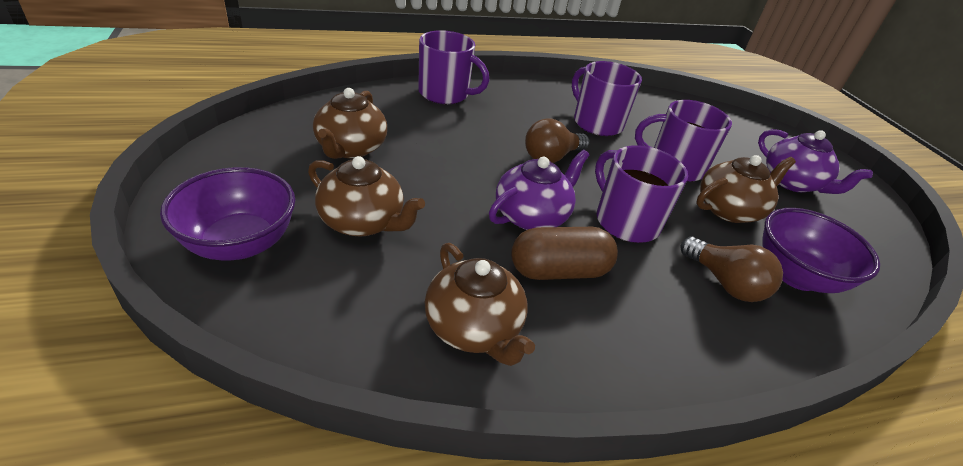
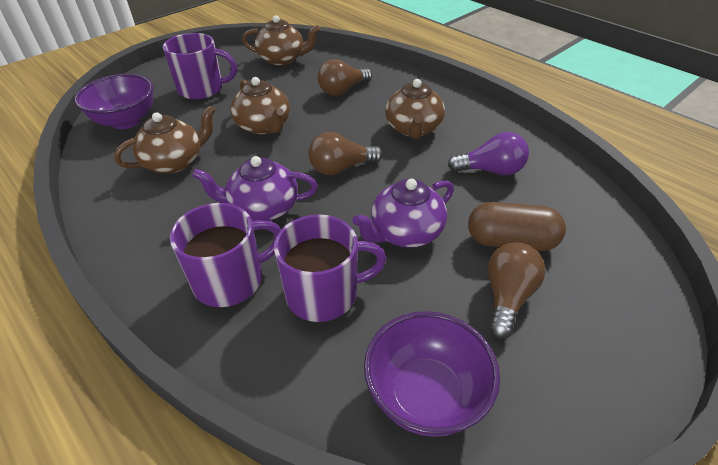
brown light bulb: 2 -> 3
purple light bulb: 0 -> 1
purple mug: 4 -> 3

